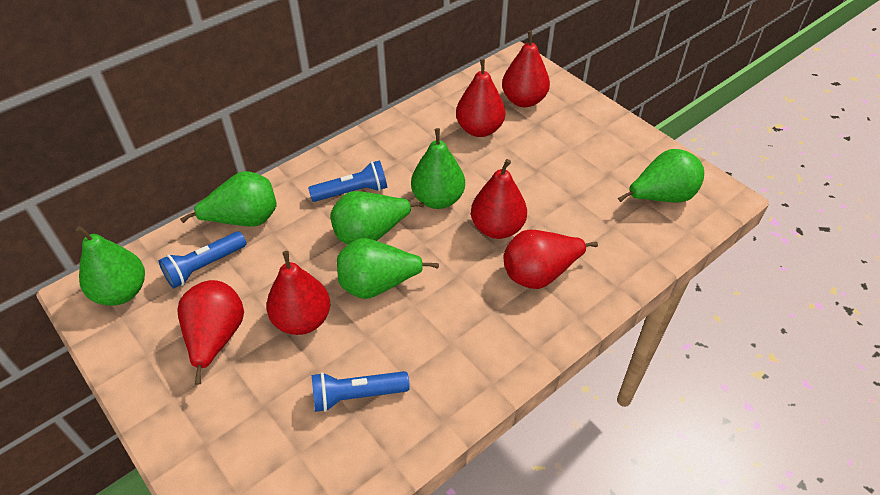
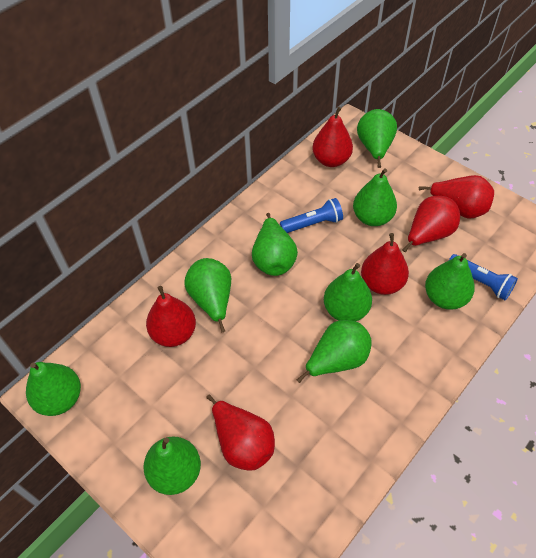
blue flashlight: 3 -> 2
green pear: 6 -> 9

